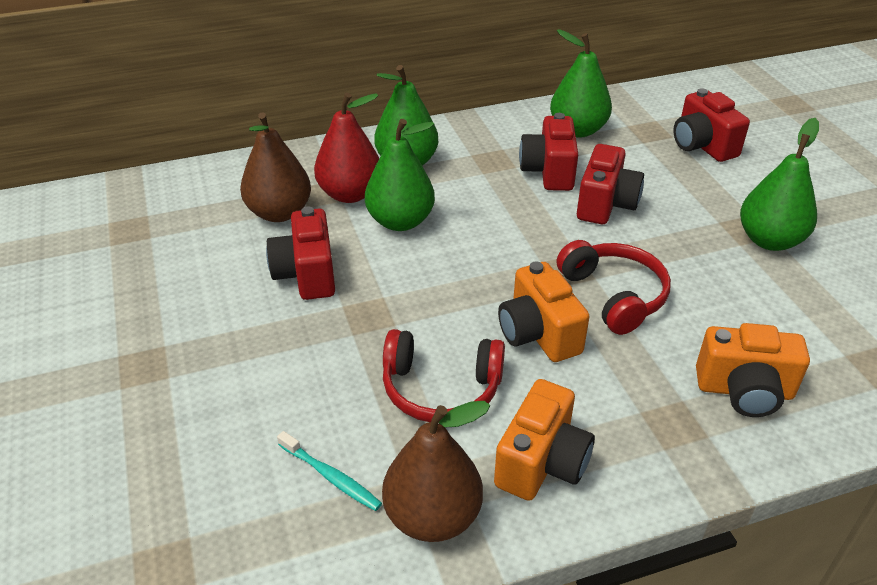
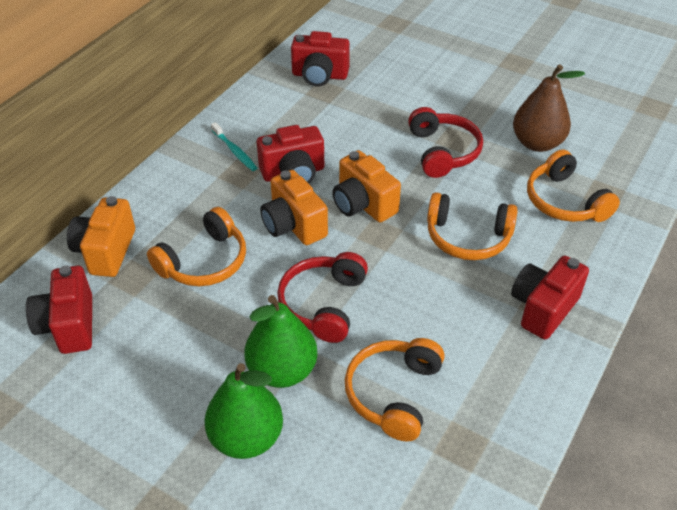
brown pear: 2 -> 1
green pear: 4 -> 2
orange headphones: 0 -> 4
red pear: 1 -> 0

